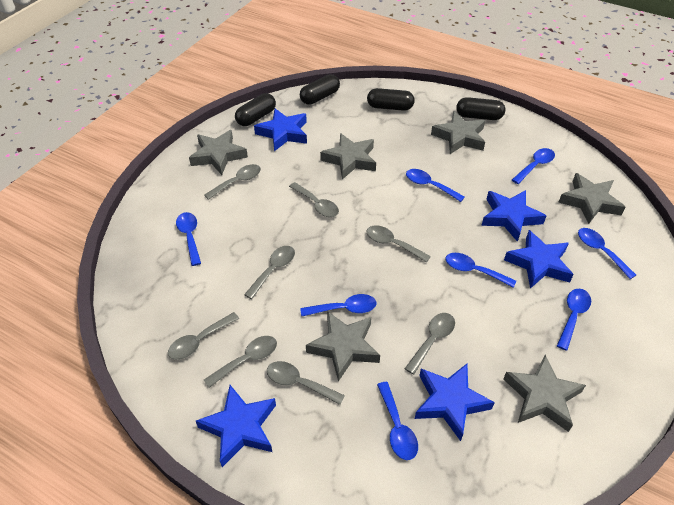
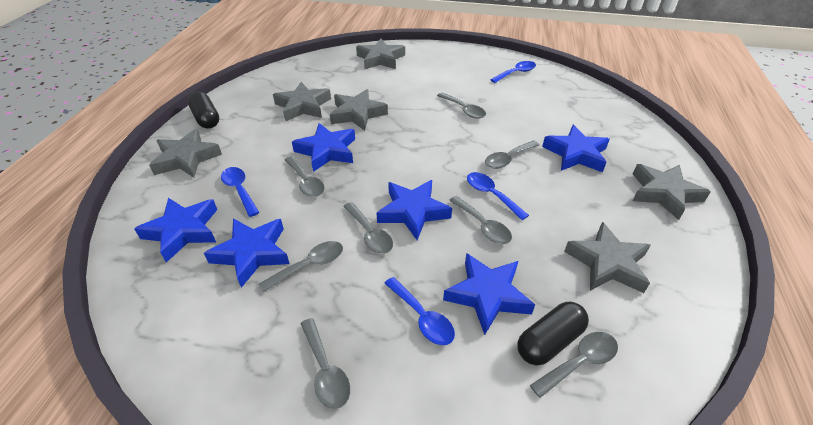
black capsule: 4 -> 2
blue spoon: 8 -> 4
blue star: 5 -> 6

